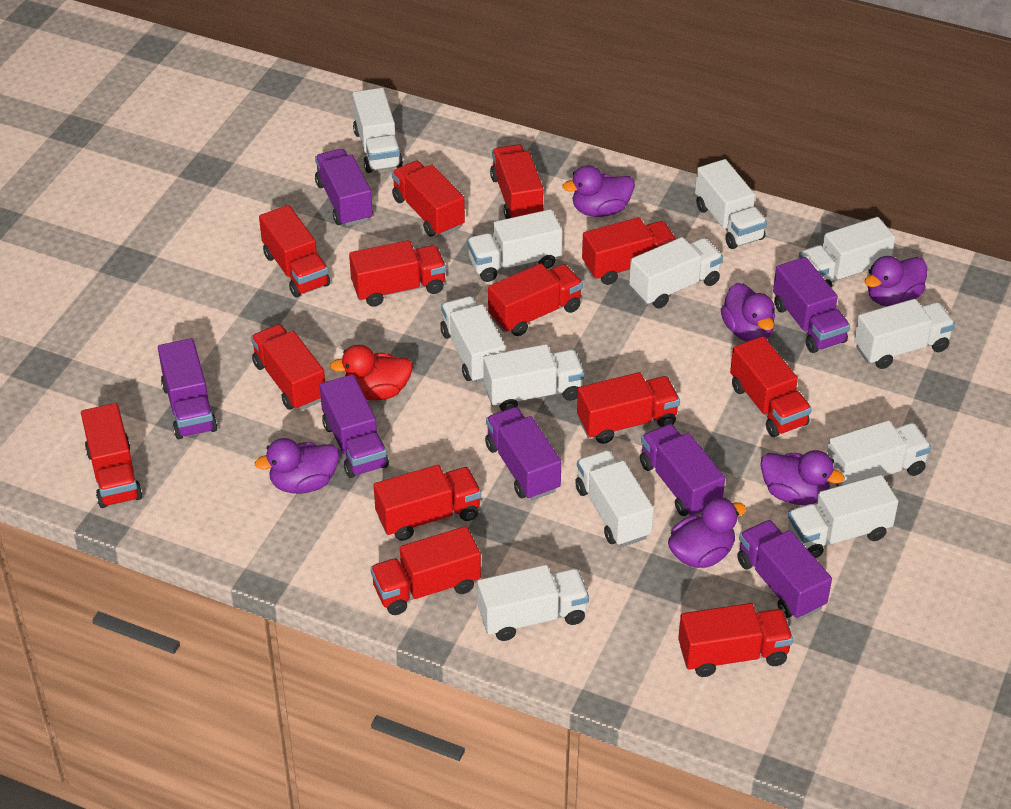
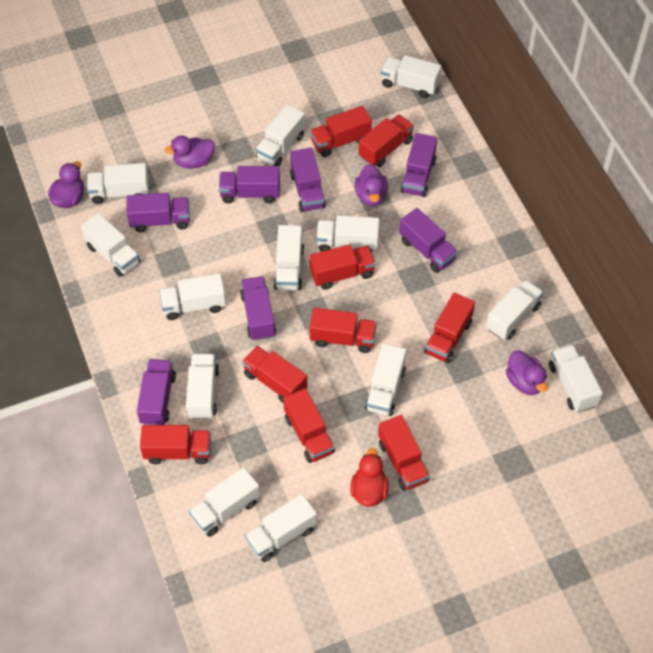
purple duck: 6 -> 4
red truck: 13 -> 9
white truck: 12 -> 13

